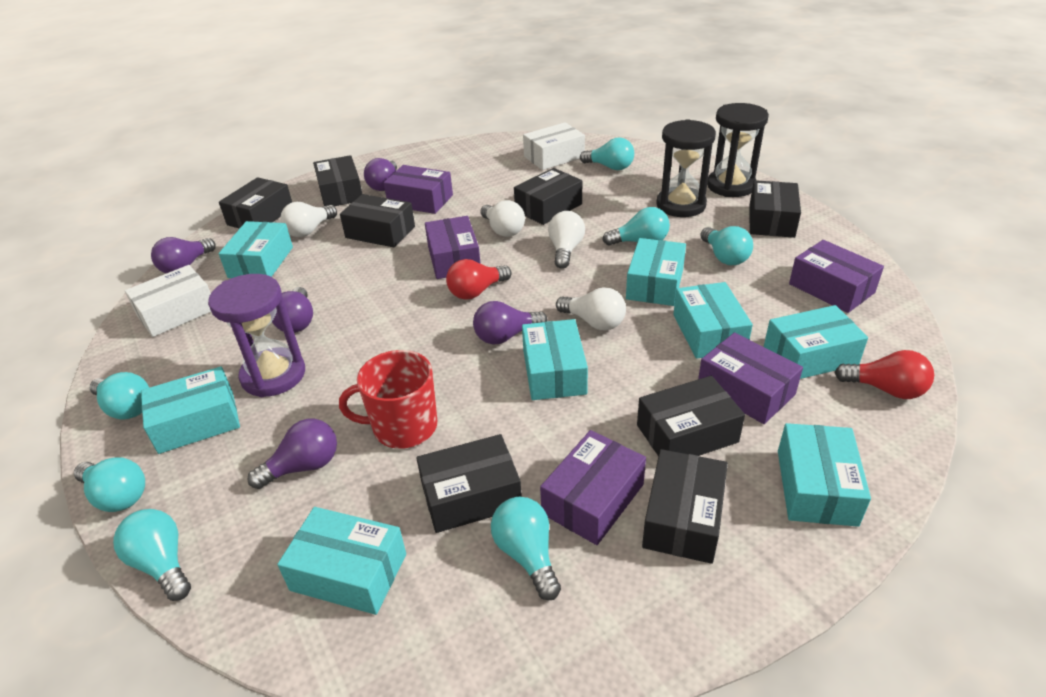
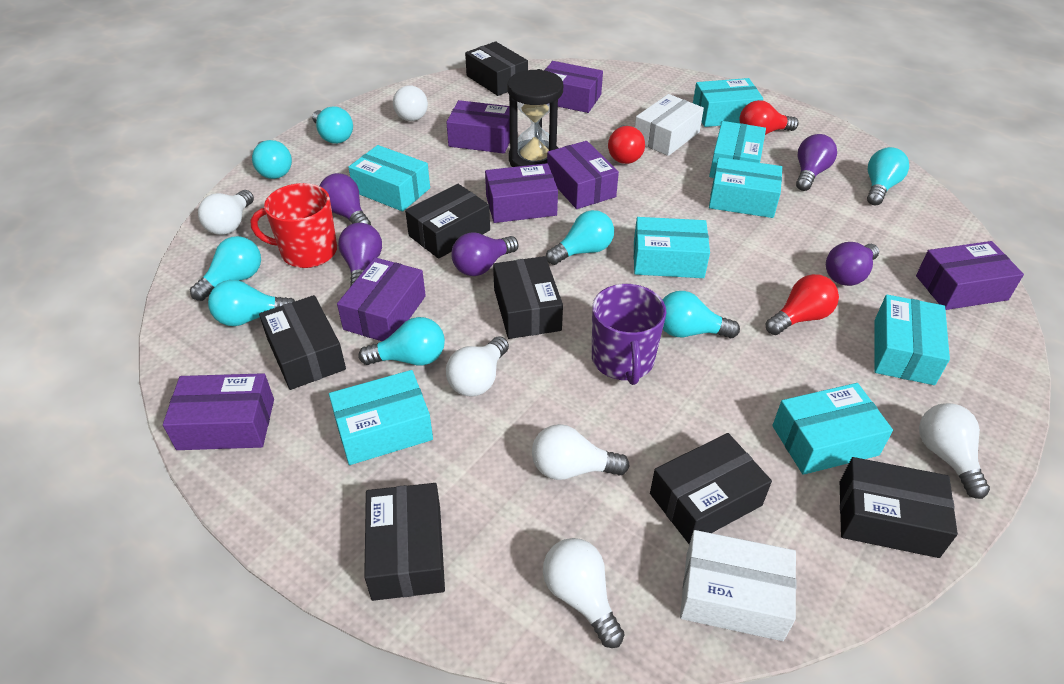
black box: 8 -> 7
black hourglass: 2 -> 1
purple box: 5 -> 7
purple hourglass: 1 -> 0
purple mug: 0 -> 1
red light bulb: 2 -> 3
turquoise light bulb: 7 -> 8
white light bulb: 4 -> 6

